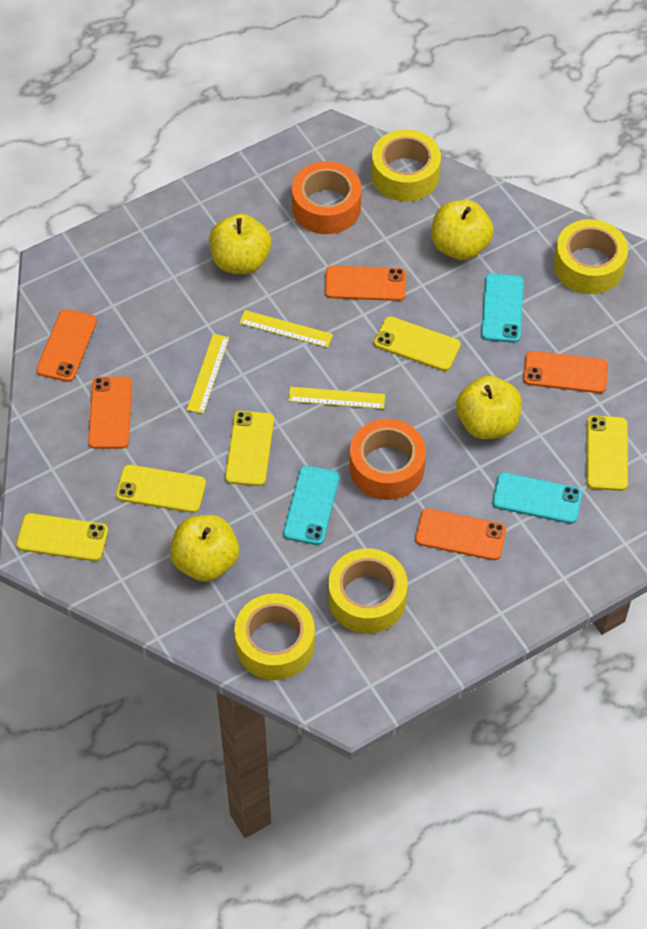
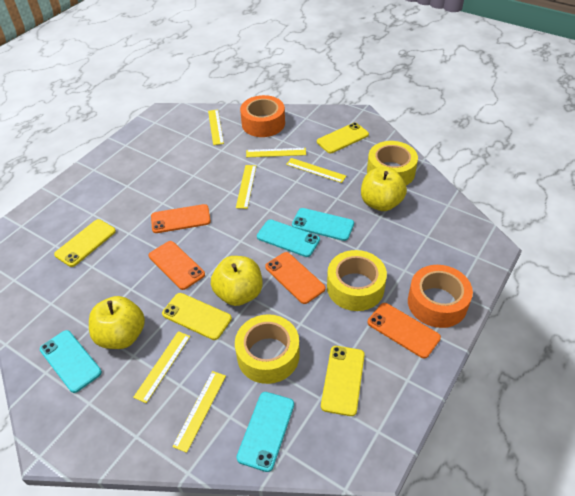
orange phone: 5 -> 4
turquoise phone: 3 -> 4
yellow apple: 4 -> 3
yellow phone: 5 -> 4
yellow ruler: 3 -> 6
yellow tape: 4 -> 3

